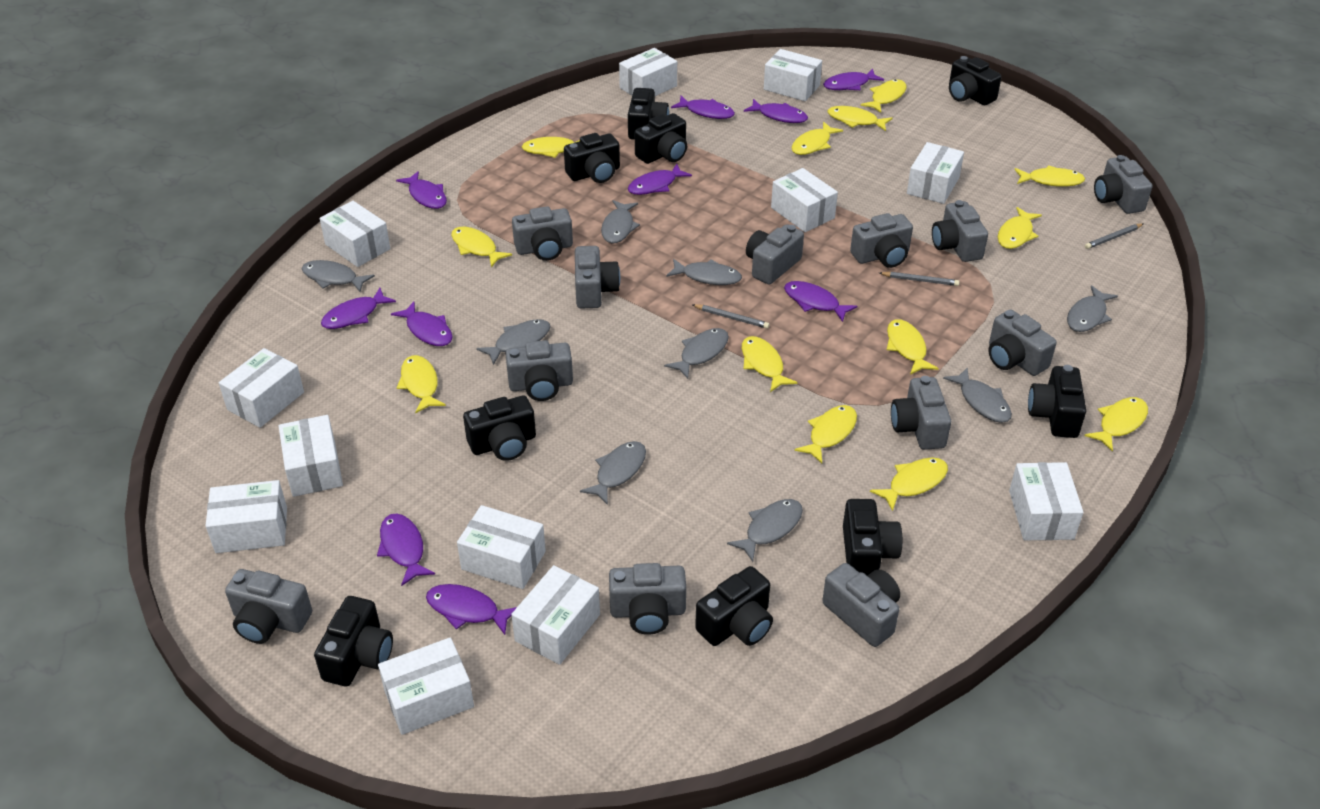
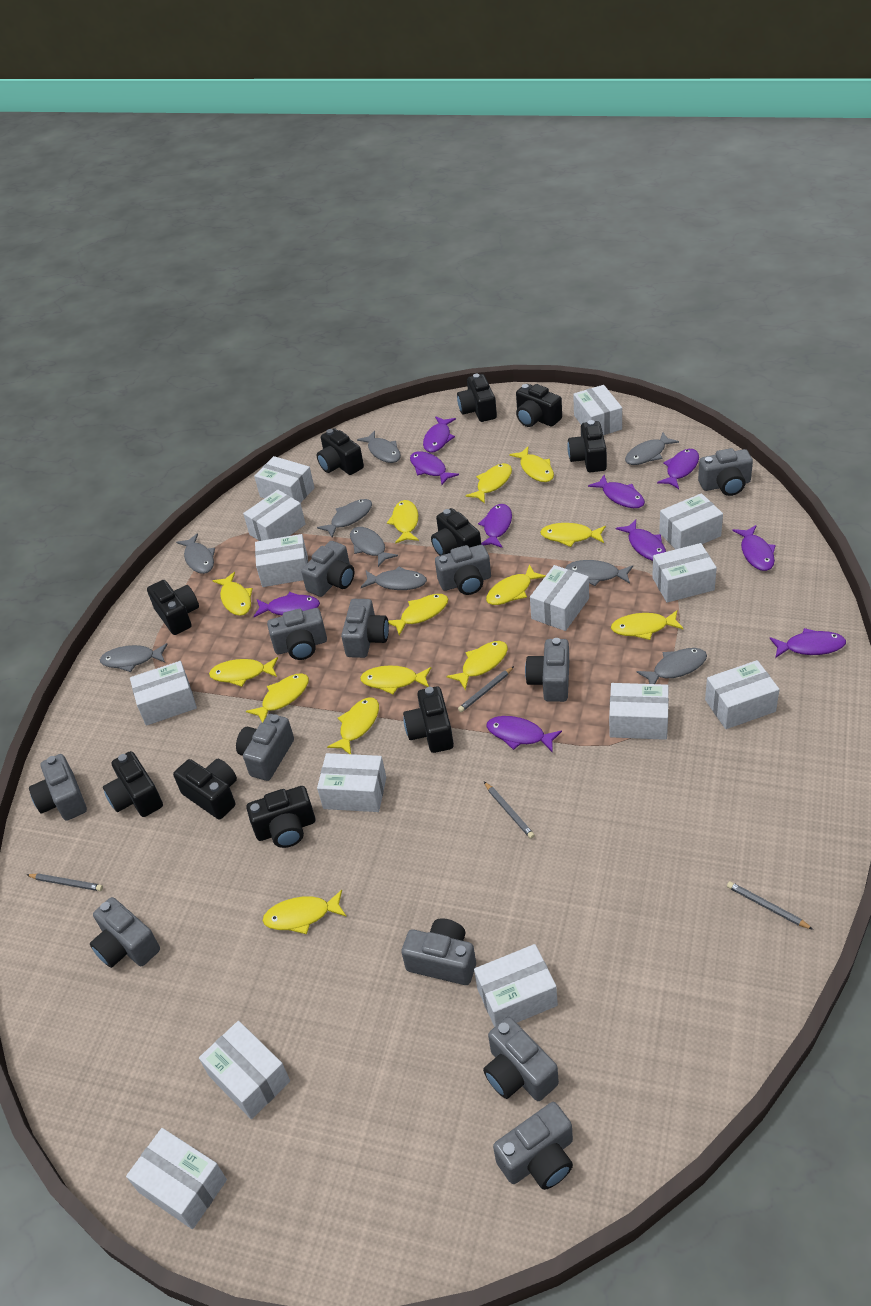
black camera: 9 -> 10
grey pencil: 3 -> 4
white box: 12 -> 14
yellow fish: 13 -> 14

